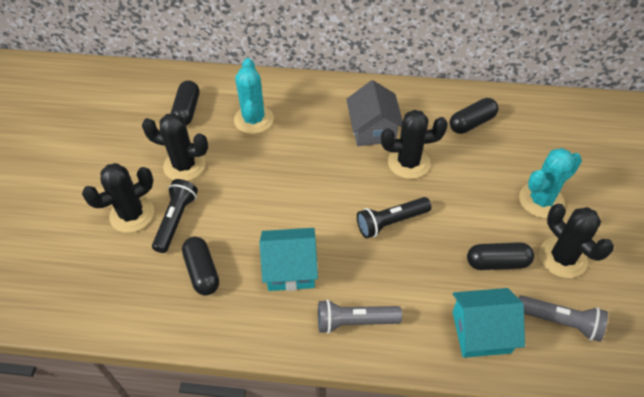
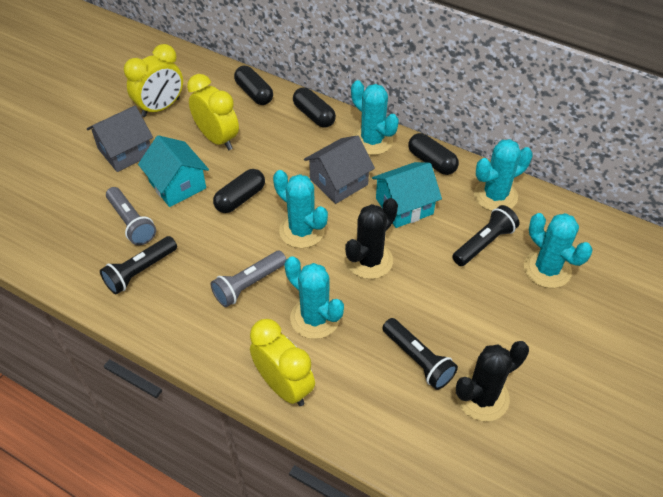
black cactus: 4 -> 2
black flashlight: 2 -> 3
grey house: 1 -> 2
turquoise cactus: 2 -> 5
yellow clock: 0 -> 3

